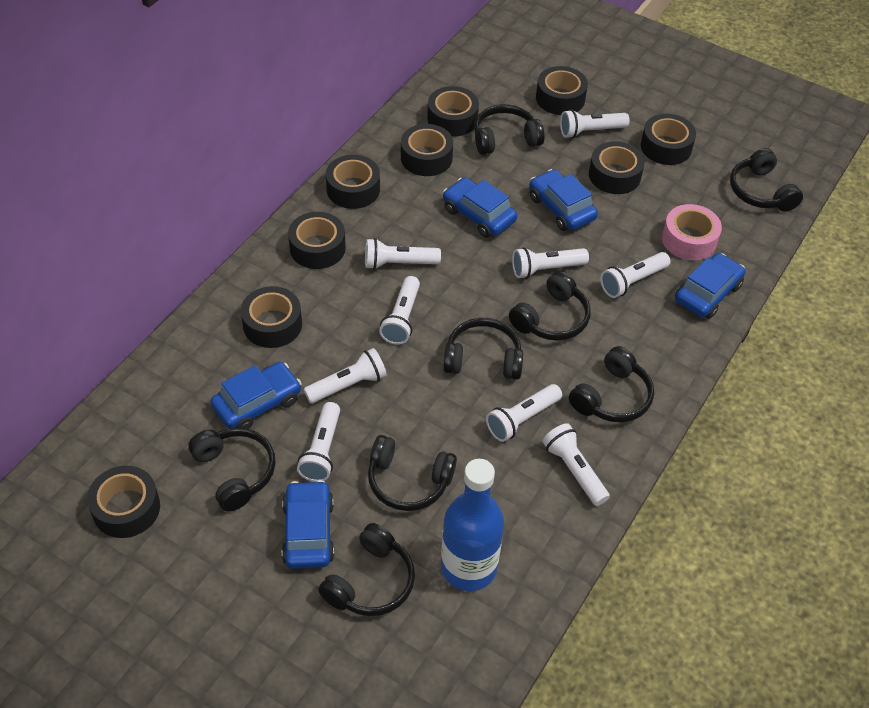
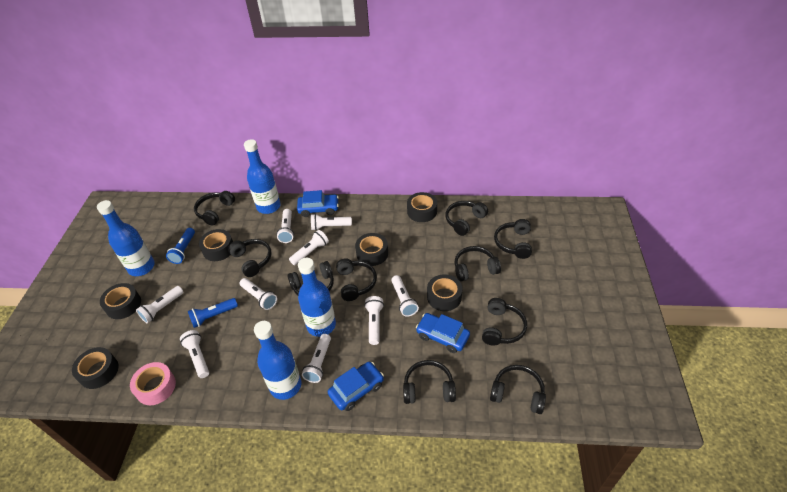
black headphones: 8 -> 10
black tape: 9 -> 6
blue bottle: 1 -> 4
blue car: 5 -> 3
blue flashlight: 0 -> 2

